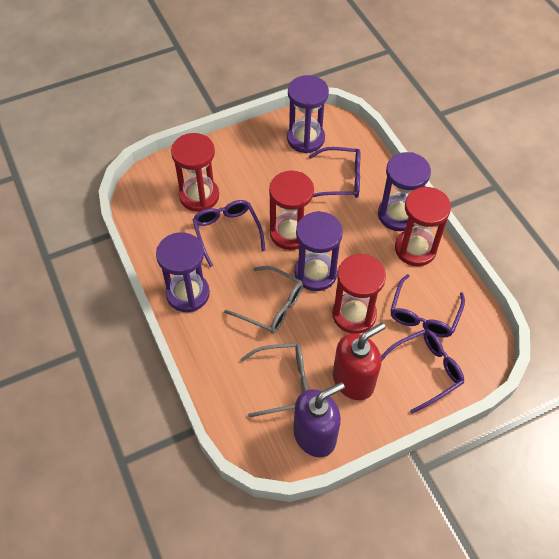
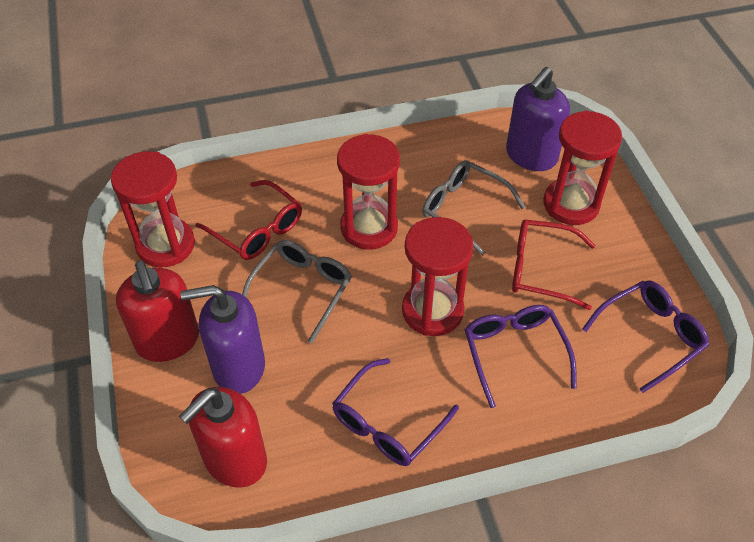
purple glasses: 4 -> 3
purple hourglass: 4 -> 0
purple soap dispenser: 1 -> 2
red glasses: 0 -> 2
red soap dispenser: 1 -> 2

